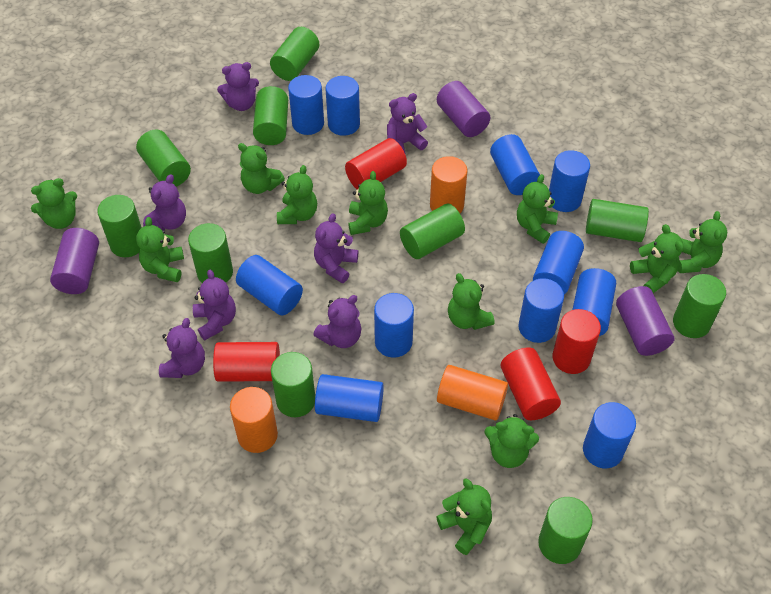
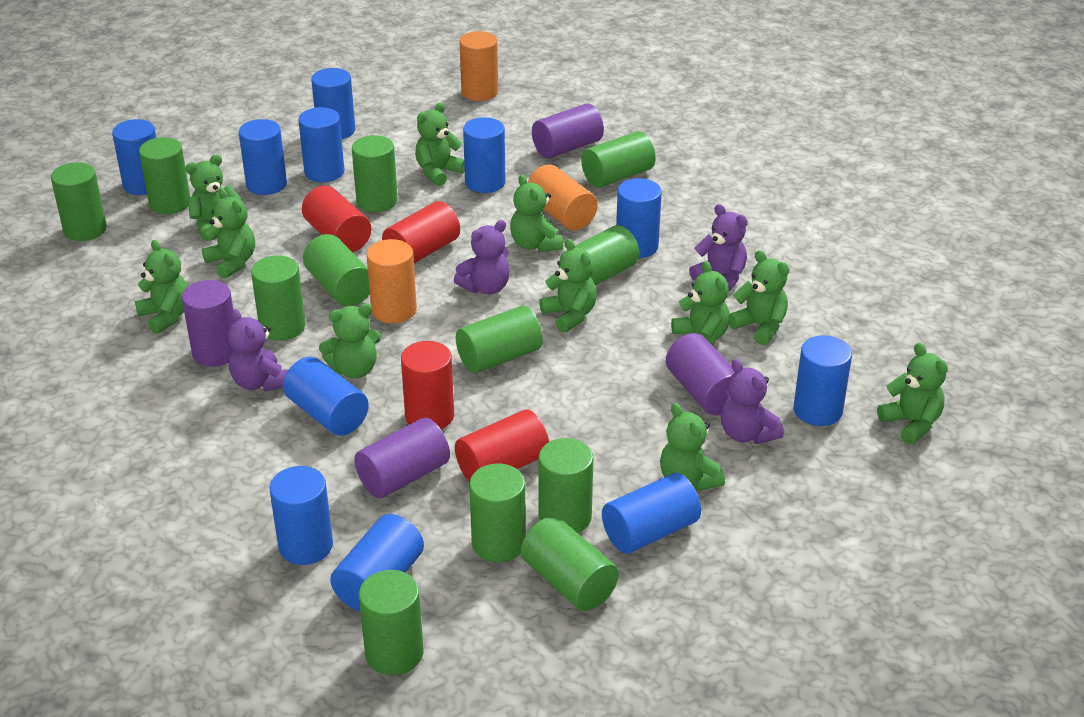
green cylinder: 10 -> 12
purple cylinder: 3 -> 4
purple teddy bear: 7 -> 4

